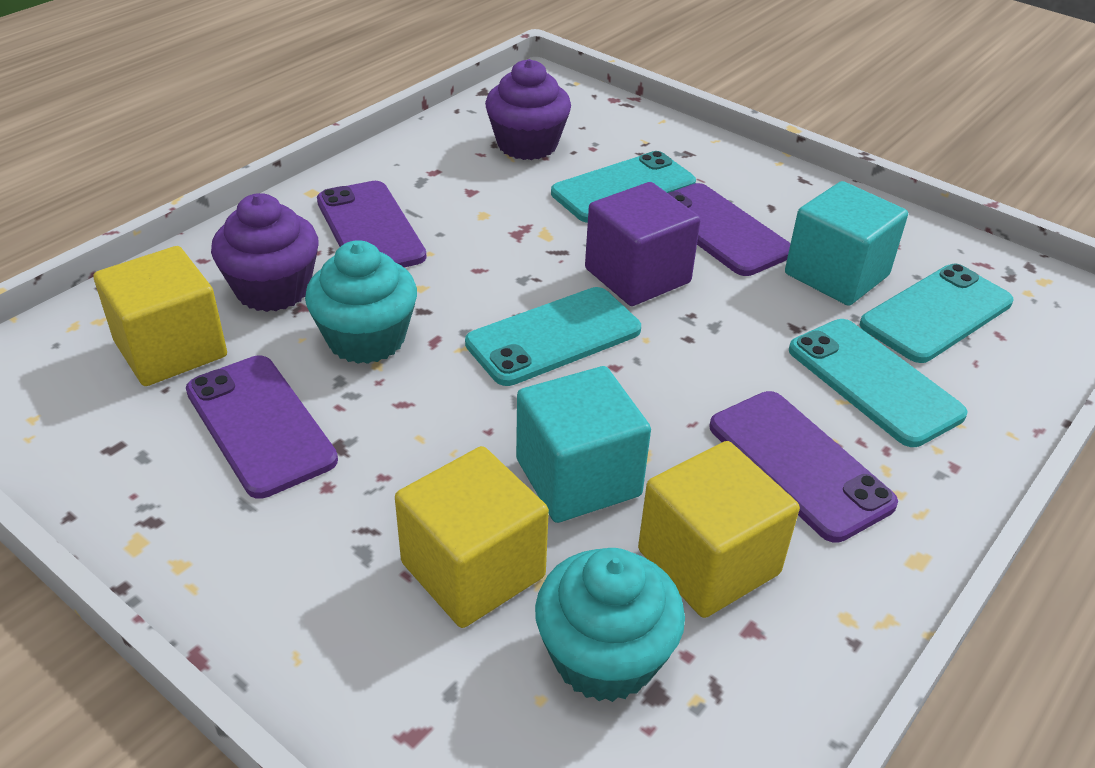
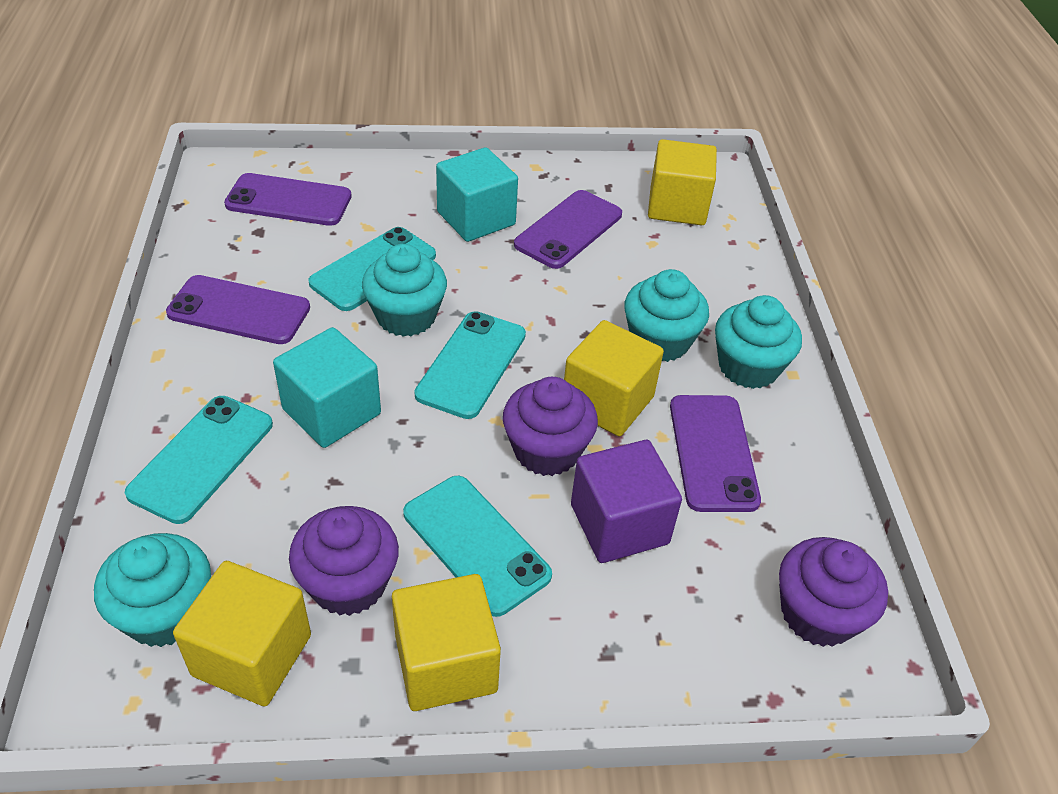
purple cupcake: 2 -> 3
turquoise cupcake: 2 -> 4
yellow cube: 3 -> 4

